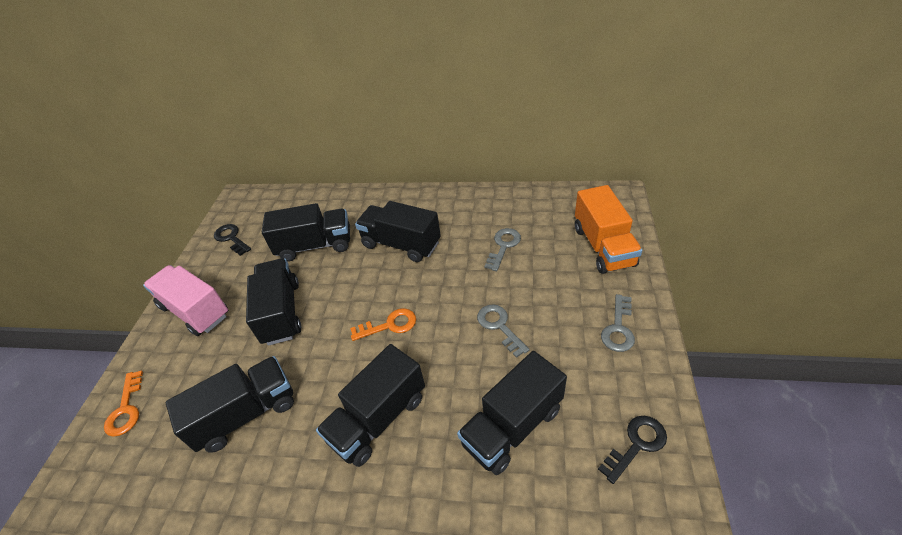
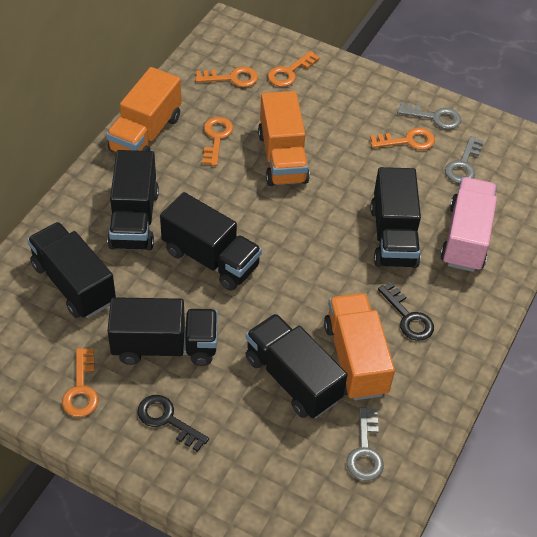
orange key: 2 -> 5
orange truck: 1 -> 3

